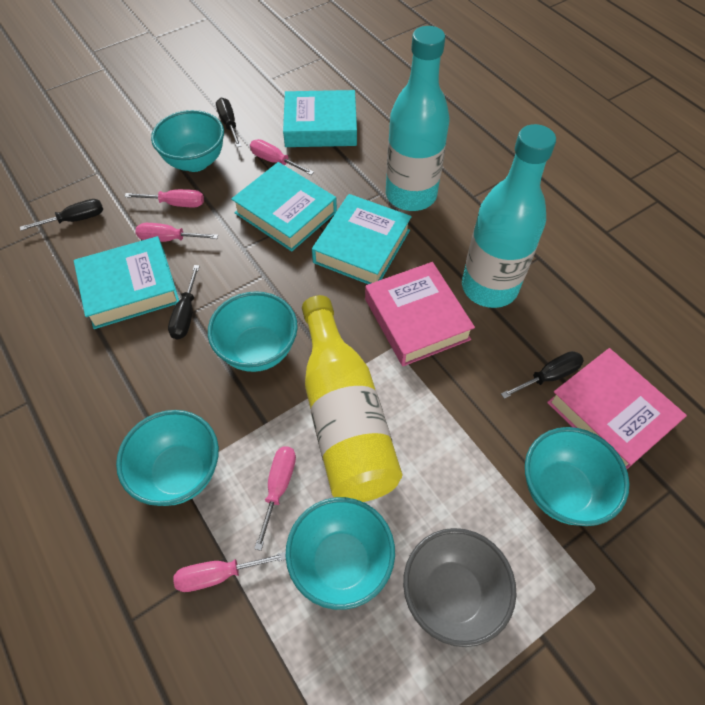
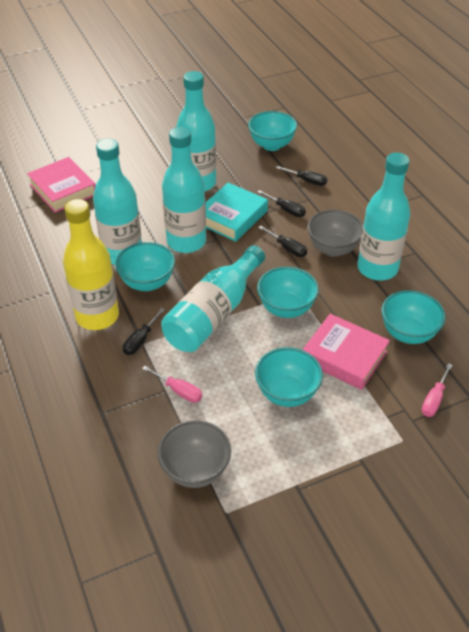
grey bowl: 1 -> 2
pink screwdriver: 5 -> 2
turquoise book: 4 -> 1
turquoise bottle: 2 -> 5

